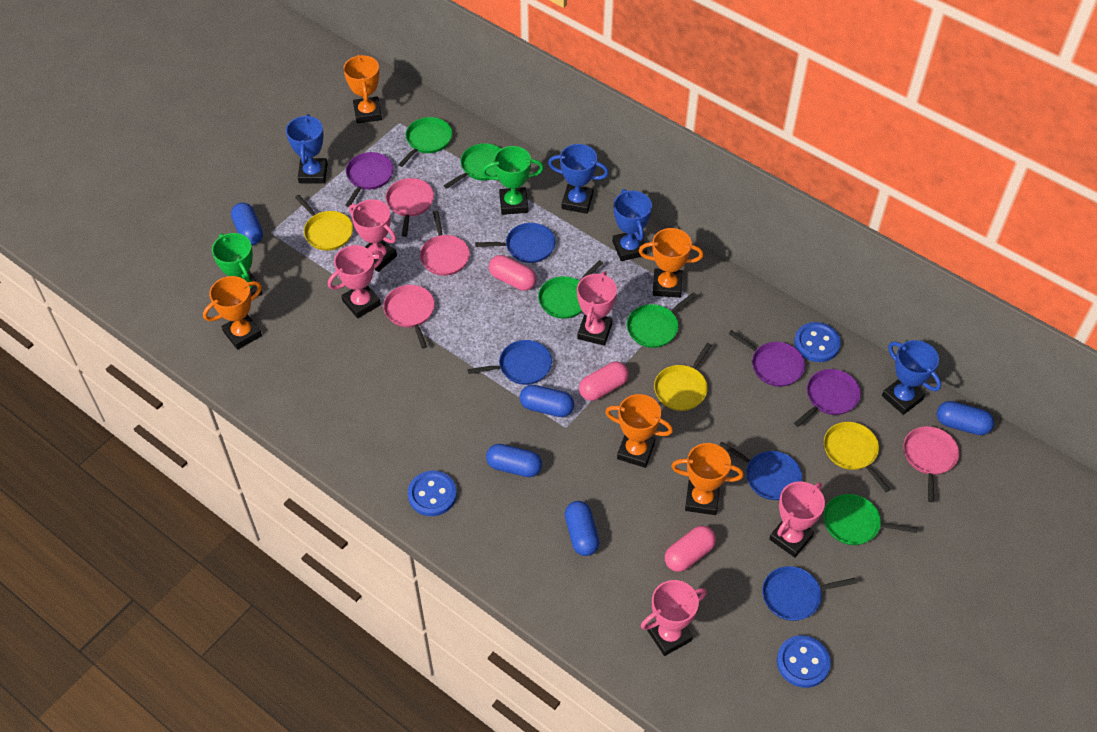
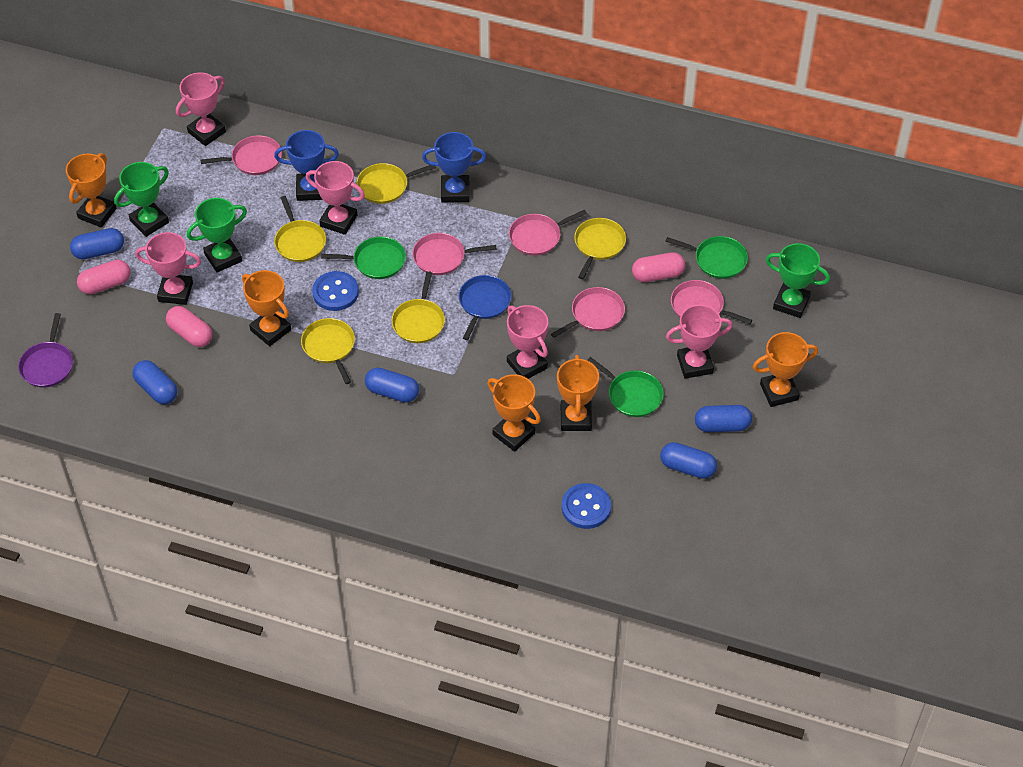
blue button: 3 -> 2
blue pan: 4 -> 1
blue trophy: 4 -> 2
green pan: 5 -> 3
green trophy: 2 -> 3
pink pan: 4 -> 5
purple pan: 3 -> 1
yellow pan: 3 -> 5

